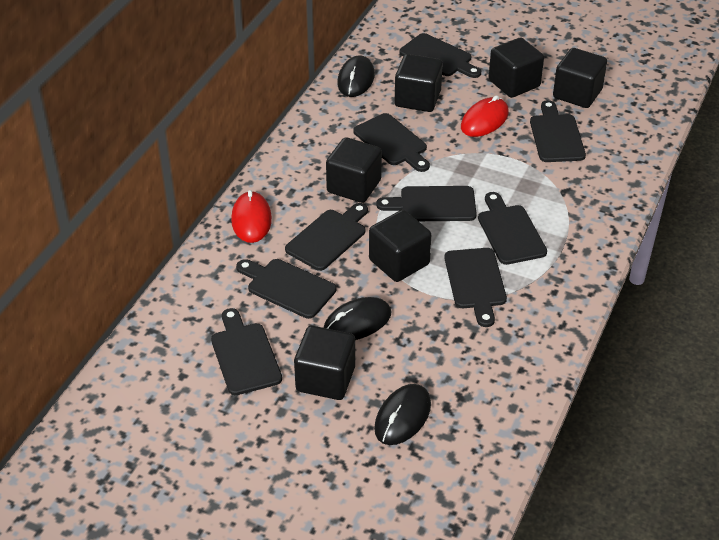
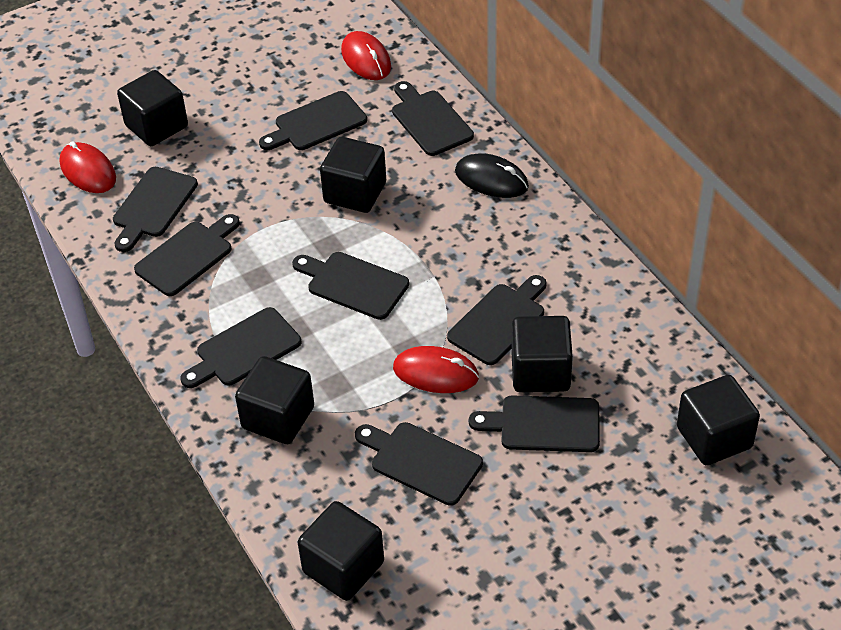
black mouse: 3 -> 1
red mouse: 2 -> 3

